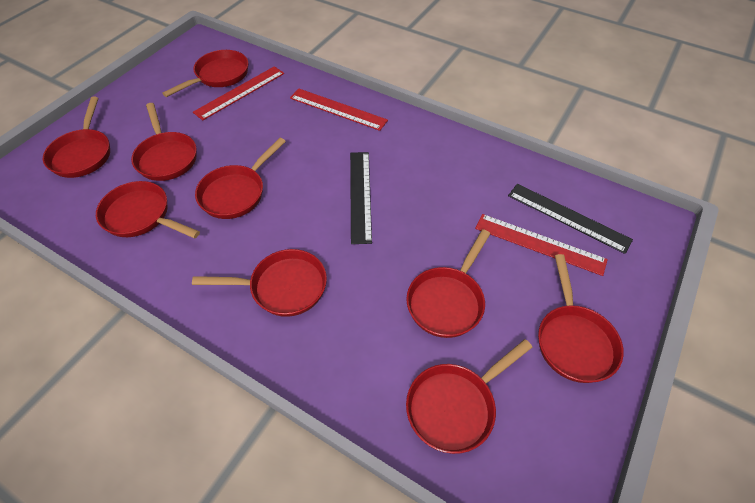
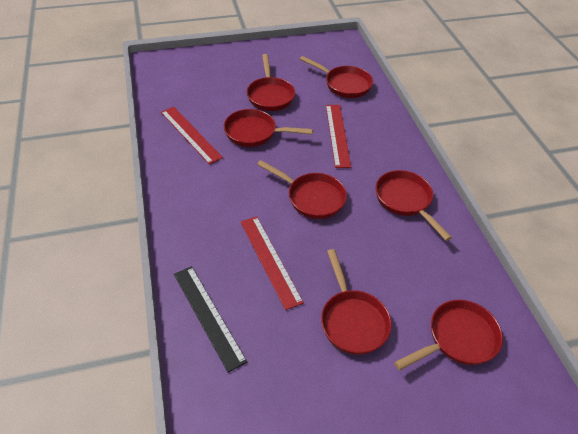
black ruler: 2 -> 1
red pan: 9 -> 7

